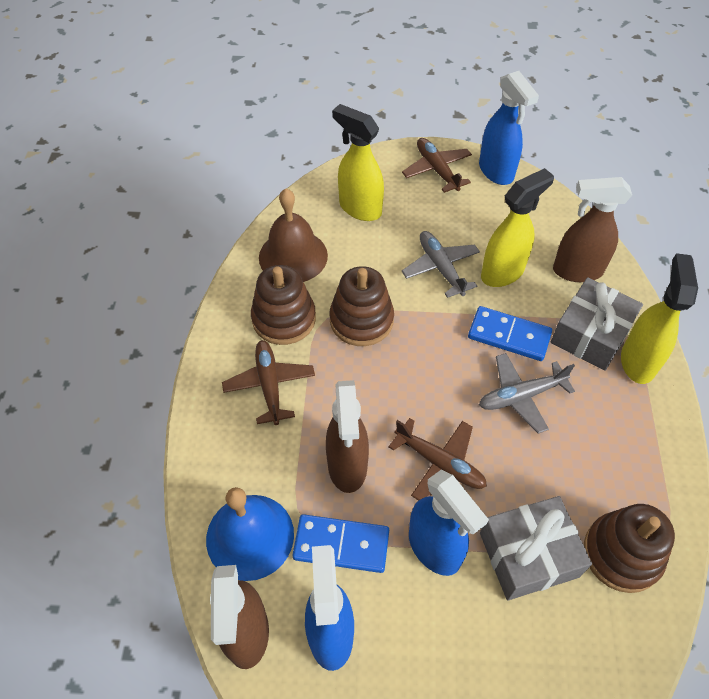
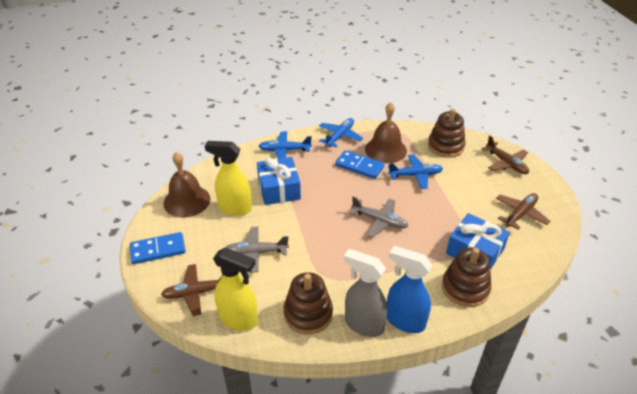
blue bell: 1 -> 0
blue gift: 0 -> 2
blue plane: 0 -> 3
blue spray bottle: 3 -> 1
brown bell: 1 -> 2
brown spray bottle: 3 -> 0
grey gift: 2 -> 0
grey spray bottle: 0 -> 1
yellow spray bottle: 3 -> 2

